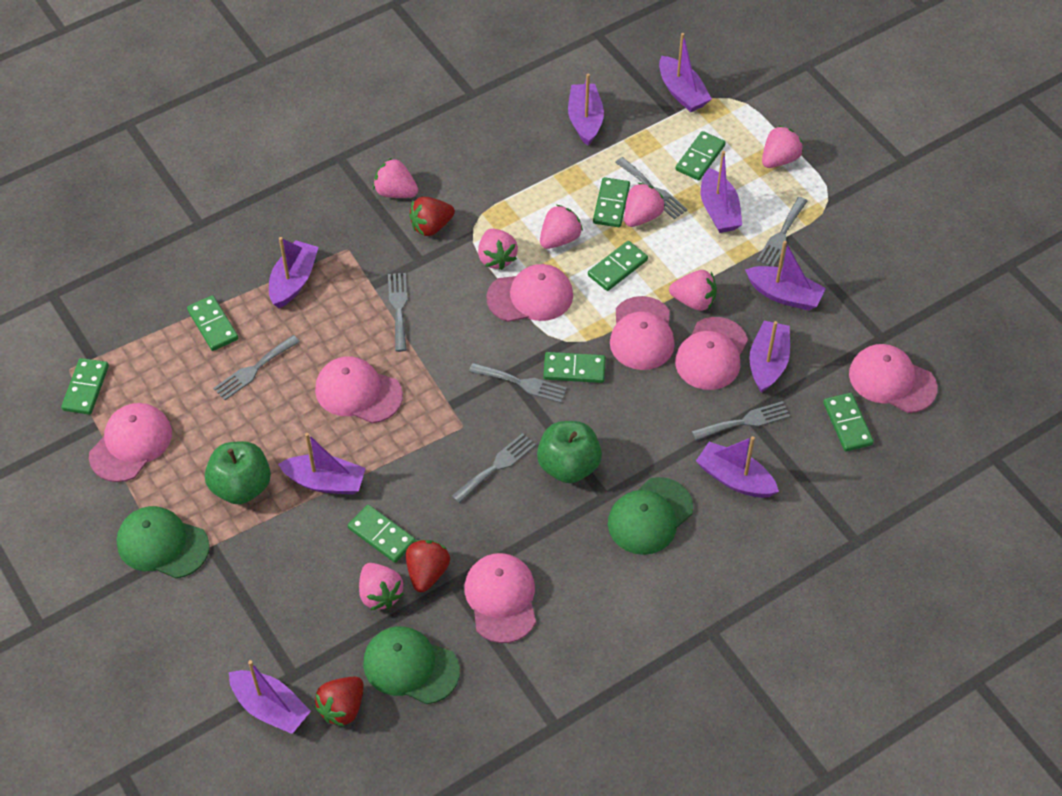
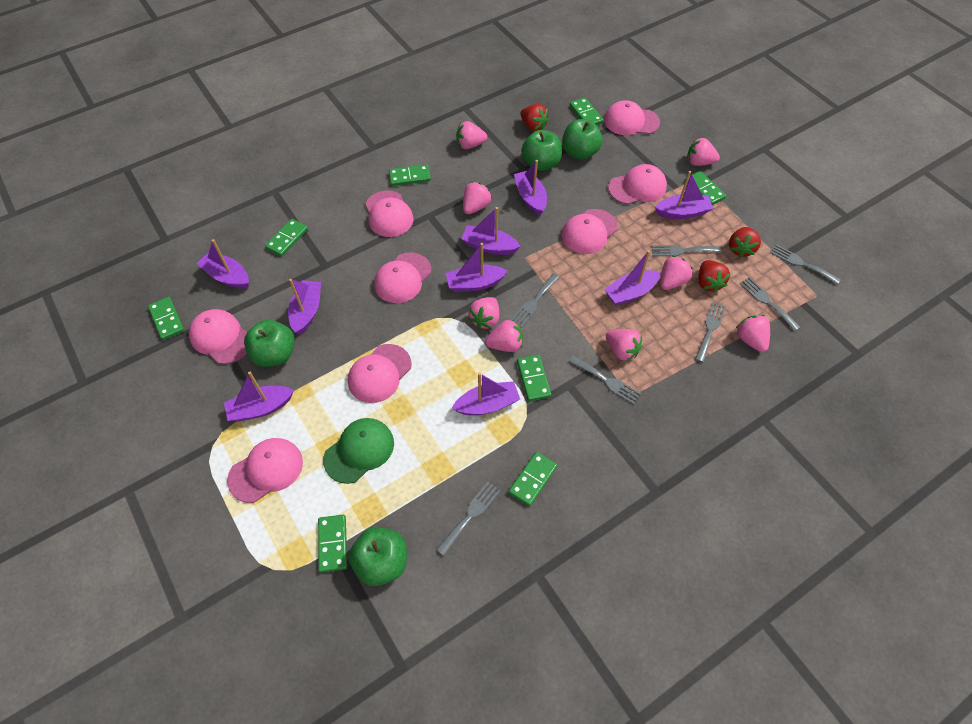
green apple: 2 -> 4
green cap: 3 -> 1
pink cap: 7 -> 8
pink strawberry: 7 -> 8

